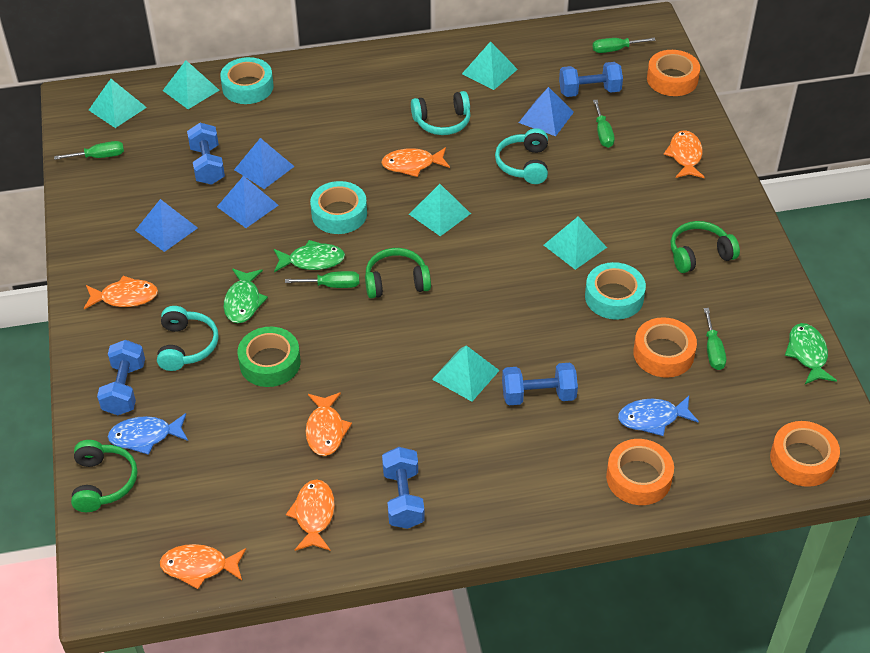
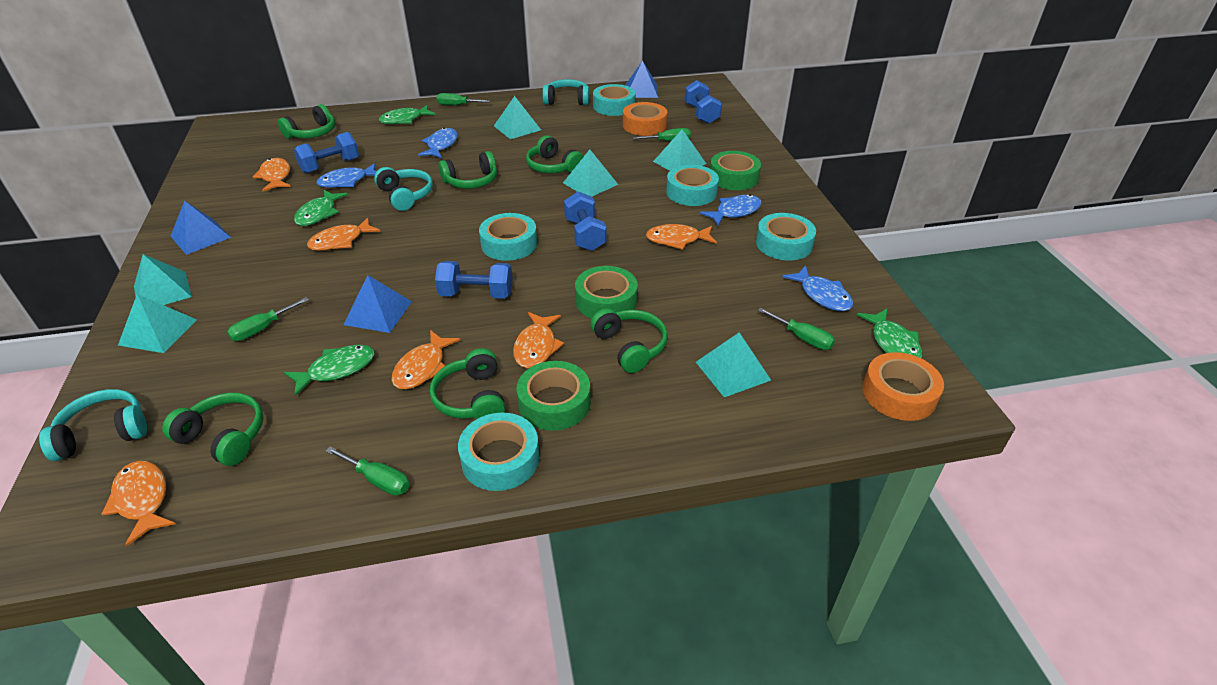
blue dumbbell: 5 -> 4
blue fish: 2 -> 4
blue pyramid: 4 -> 3
green fish: 3 -> 4
green headphones: 3 -> 6
green tape: 1 -> 3
orange tape: 4 -> 2
turquoise tape: 3 -> 5

